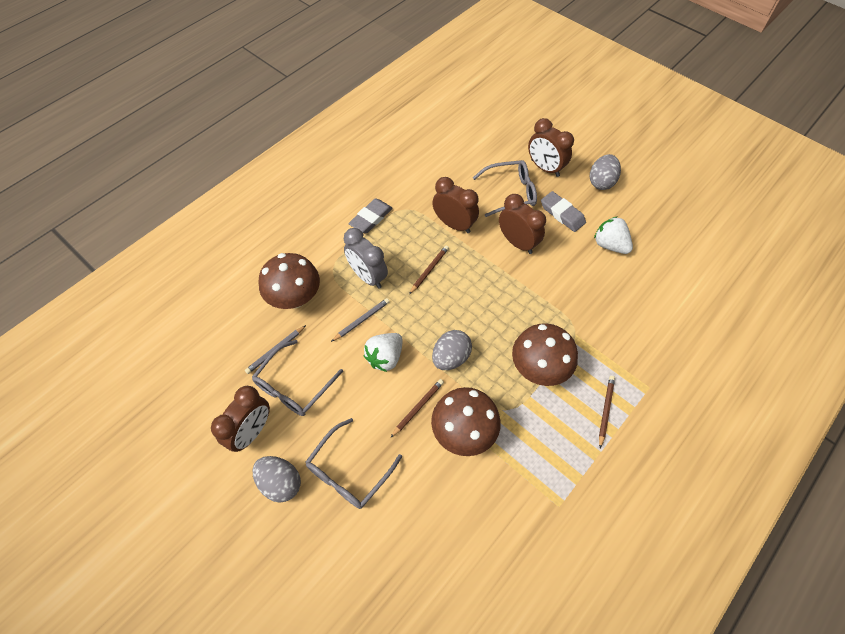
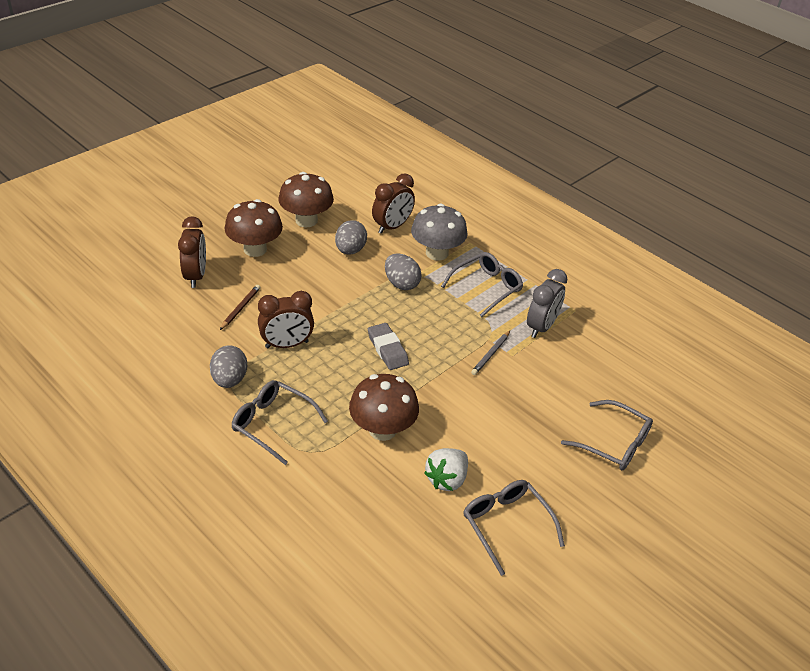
brown clock: 4 -> 3
brown pencil: 3 -> 1
grey eraser: 2 -> 1
grey glasses: 3 -> 4
grey mushroom: 0 -> 1
grey pencil: 2 -> 1
white strawberry: 2 -> 1

